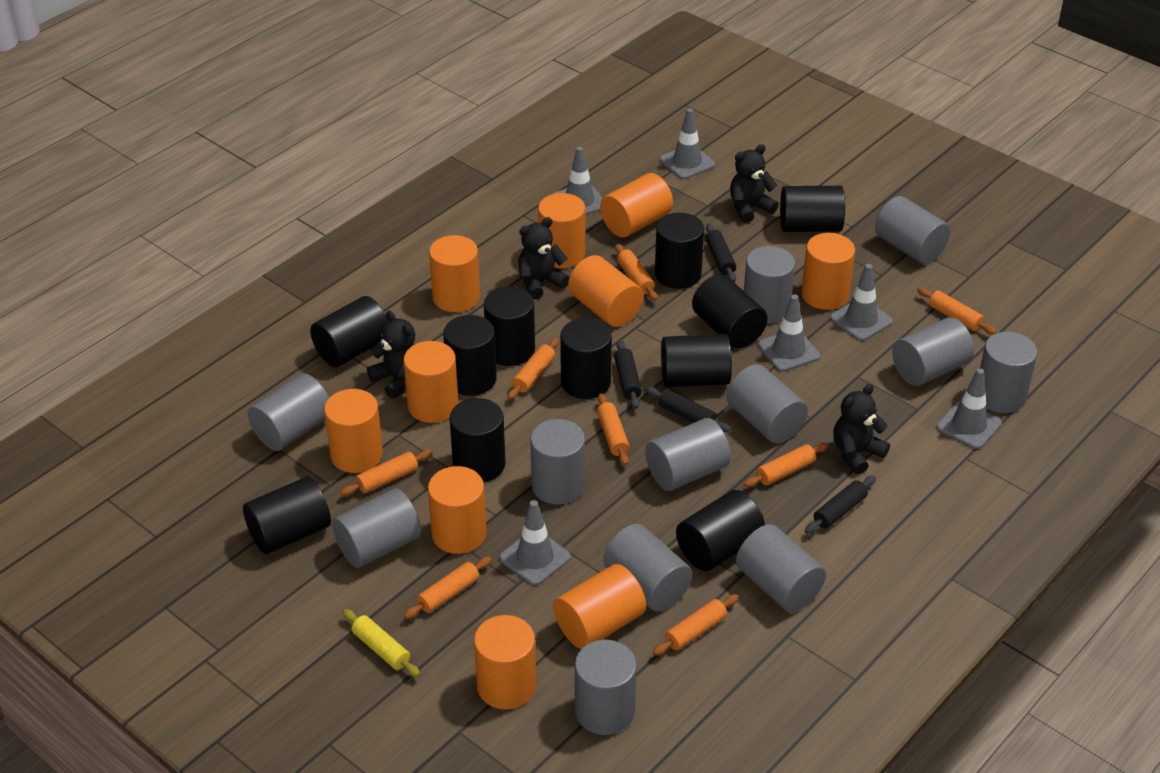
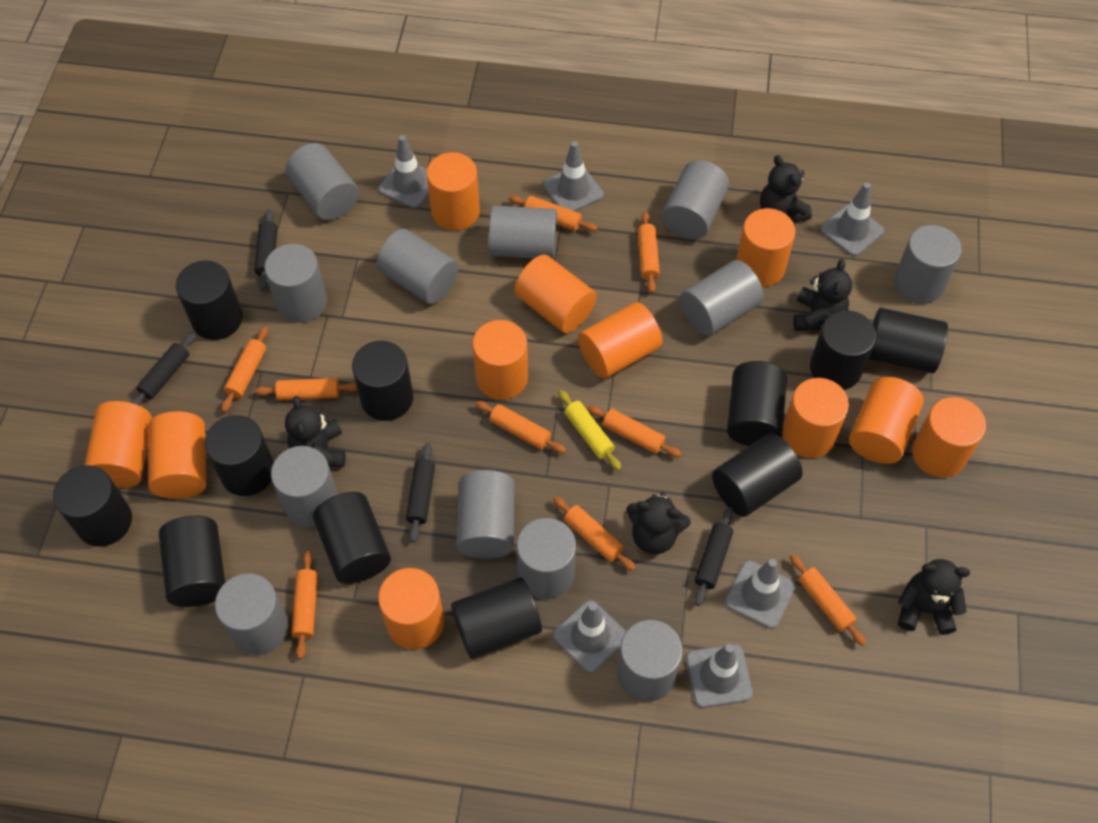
black teddy bear: 4 -> 5
orange cylinder: 10 -> 11
orange rolling pin: 8 -> 9

